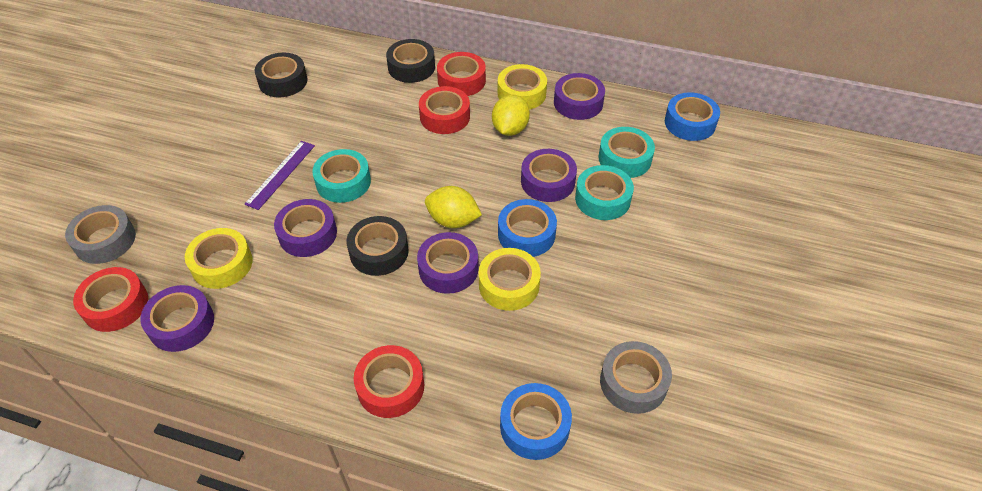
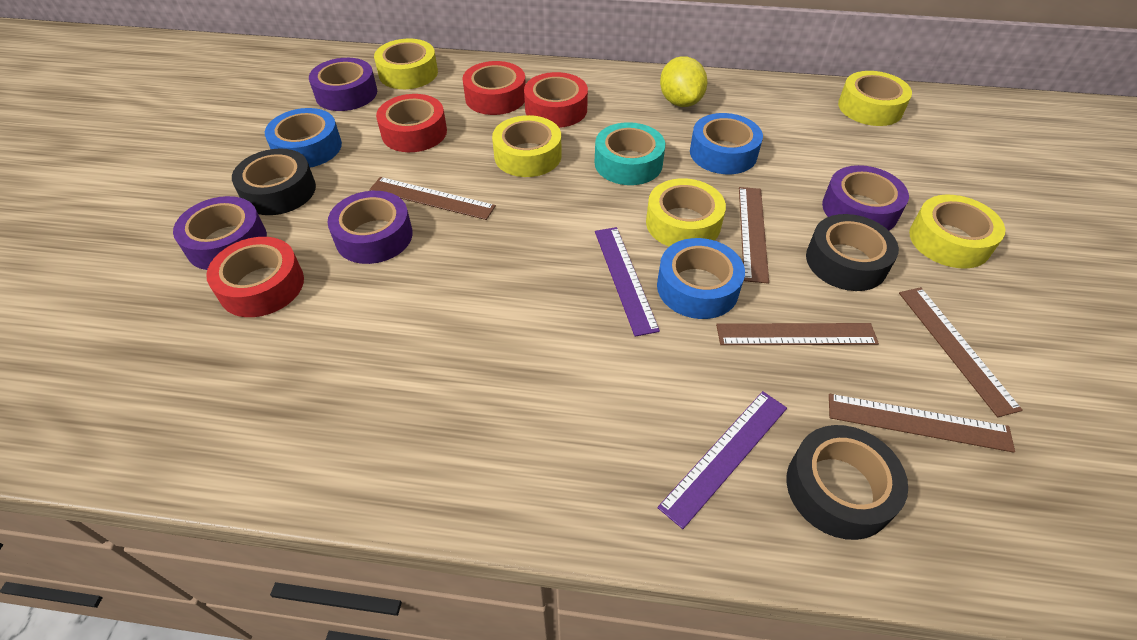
brown ruler: 0 -> 5
grey tape: 2 -> 0
purple ruler: 1 -> 2
purple tape: 5 -> 4
turquoise tape: 3 -> 1
yellow lemon: 2 -> 1
yellow tape: 3 -> 5

